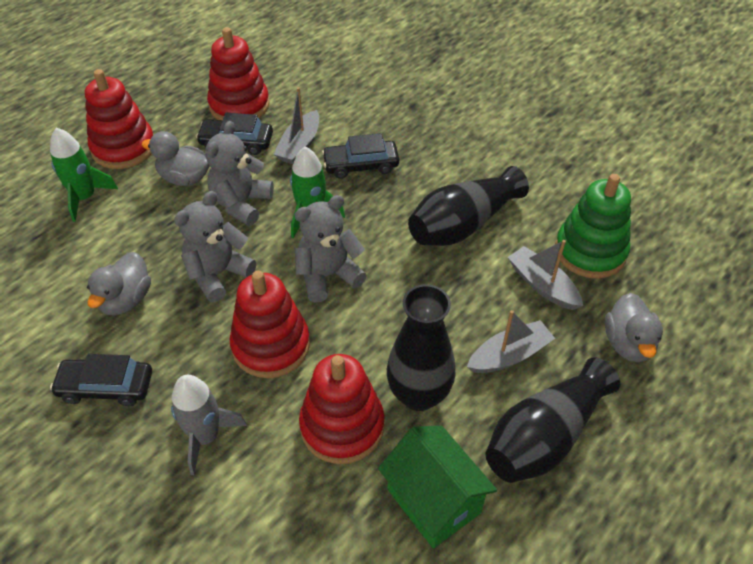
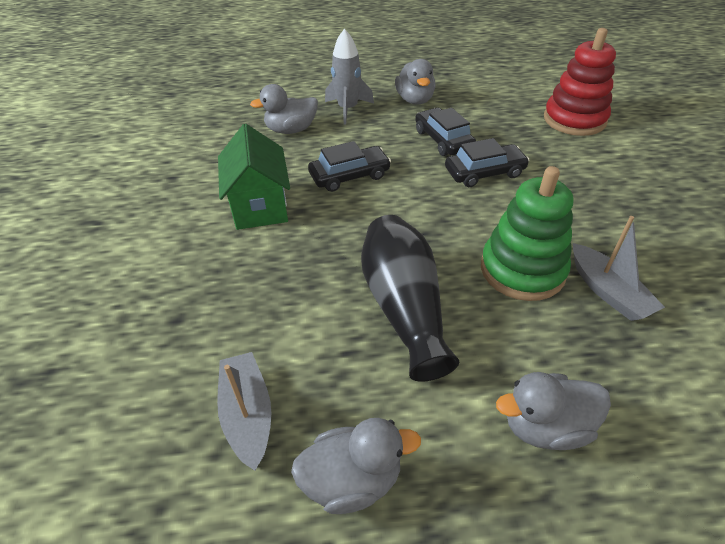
black vase: 3 -> 1
green rocket: 2 -> 0
grey boat: 3 -> 2
grey duck: 3 -> 4
grey teddy bear: 3 -> 0
red stacking toy: 4 -> 1

